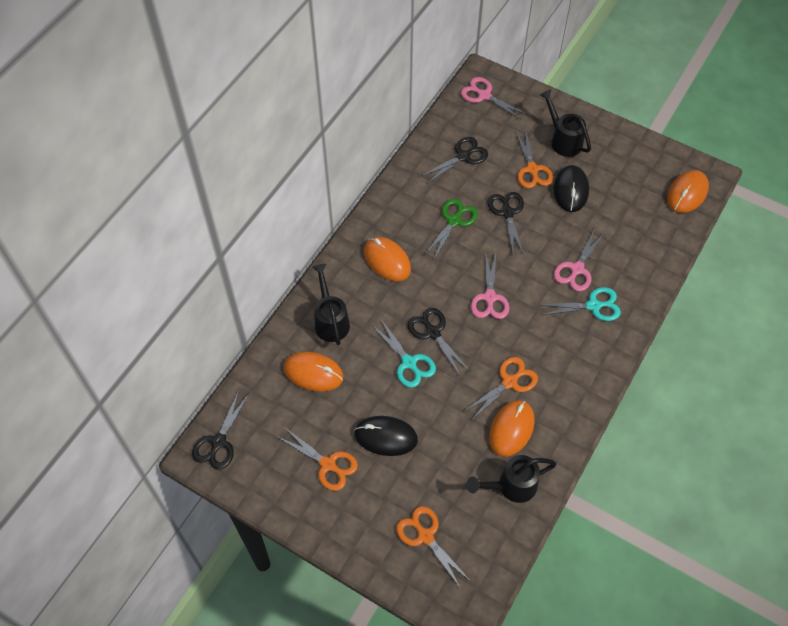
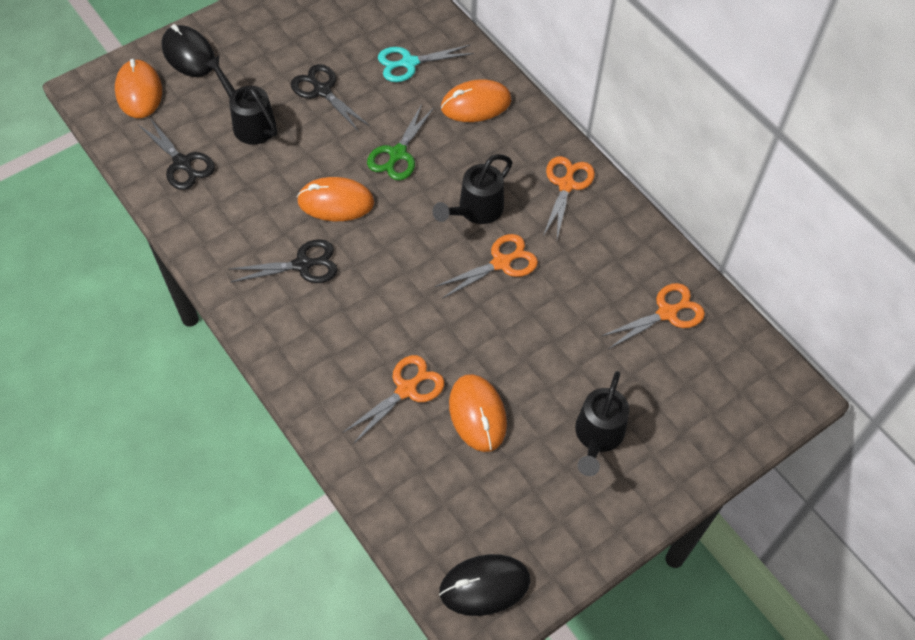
black scissors: 4 -> 3
pink scissors: 3 -> 0
turquoise scissors: 2 -> 1

